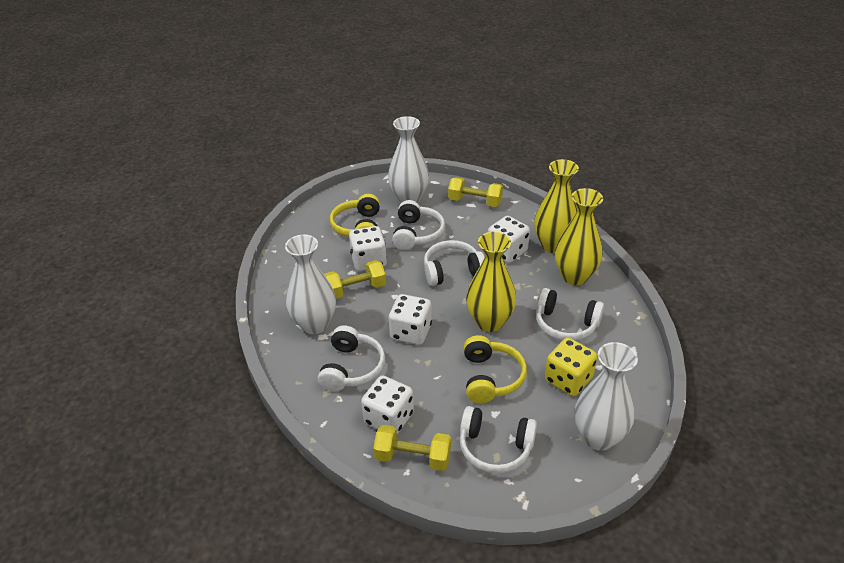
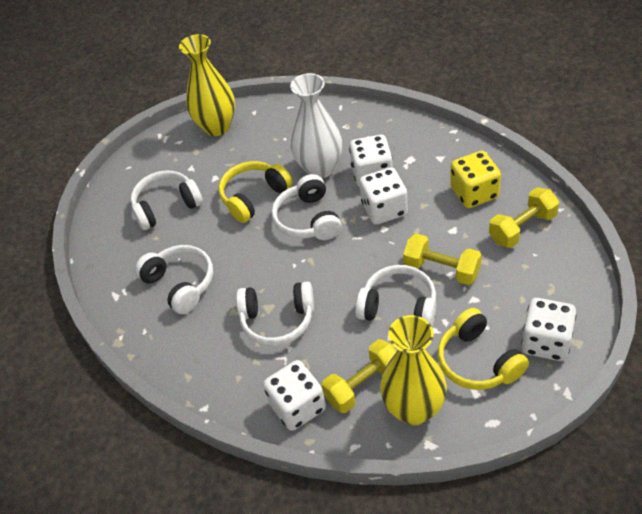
white vase: 3 -> 1
yellow vase: 3 -> 2

